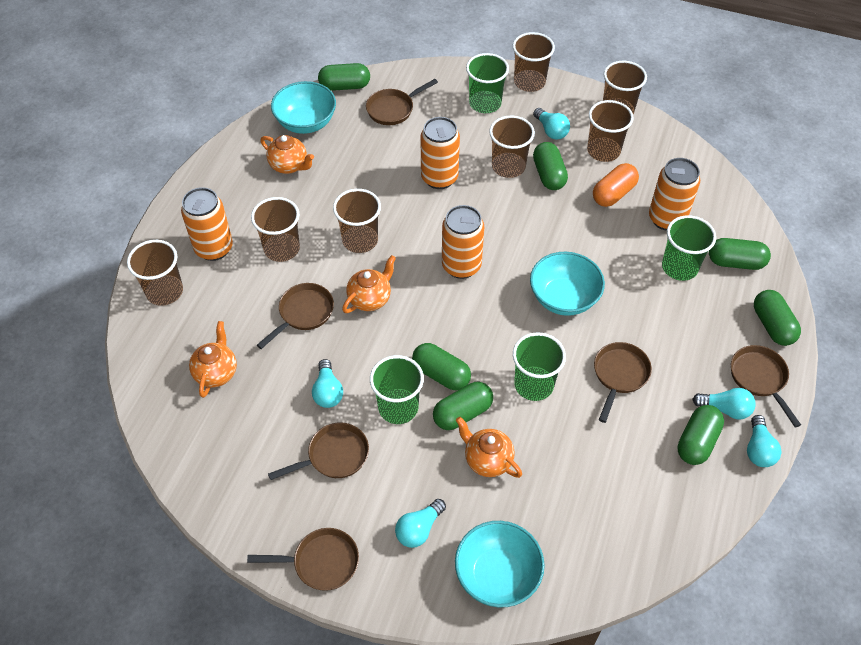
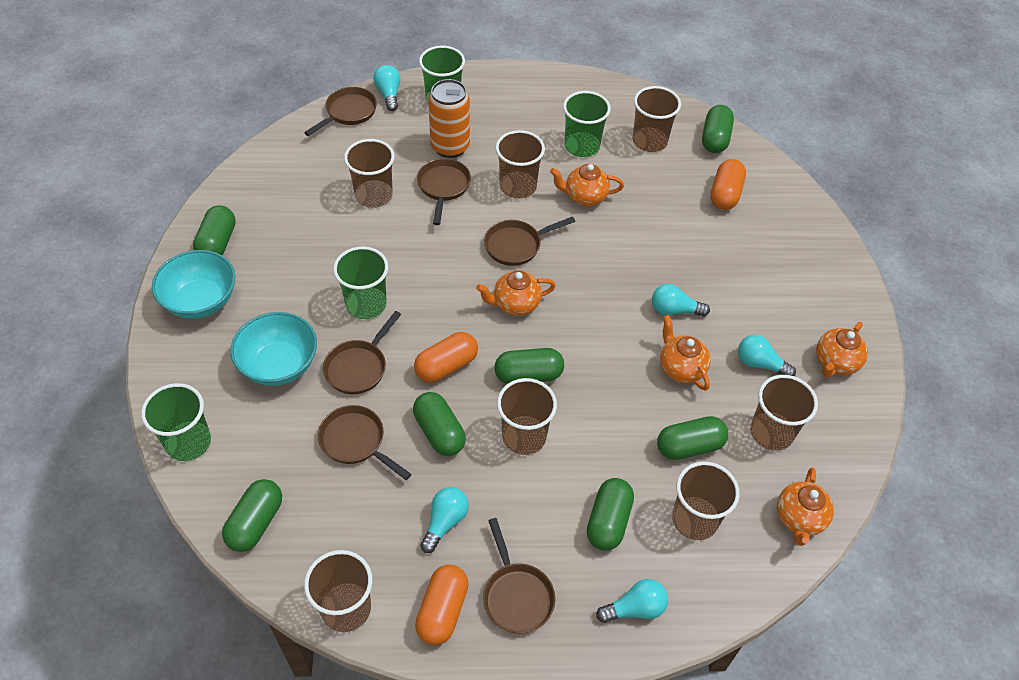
orange can: 4 -> 1
orange capsule: 1 -> 3
orange teapot: 4 -> 5
turquoise bowl: 3 -> 2

